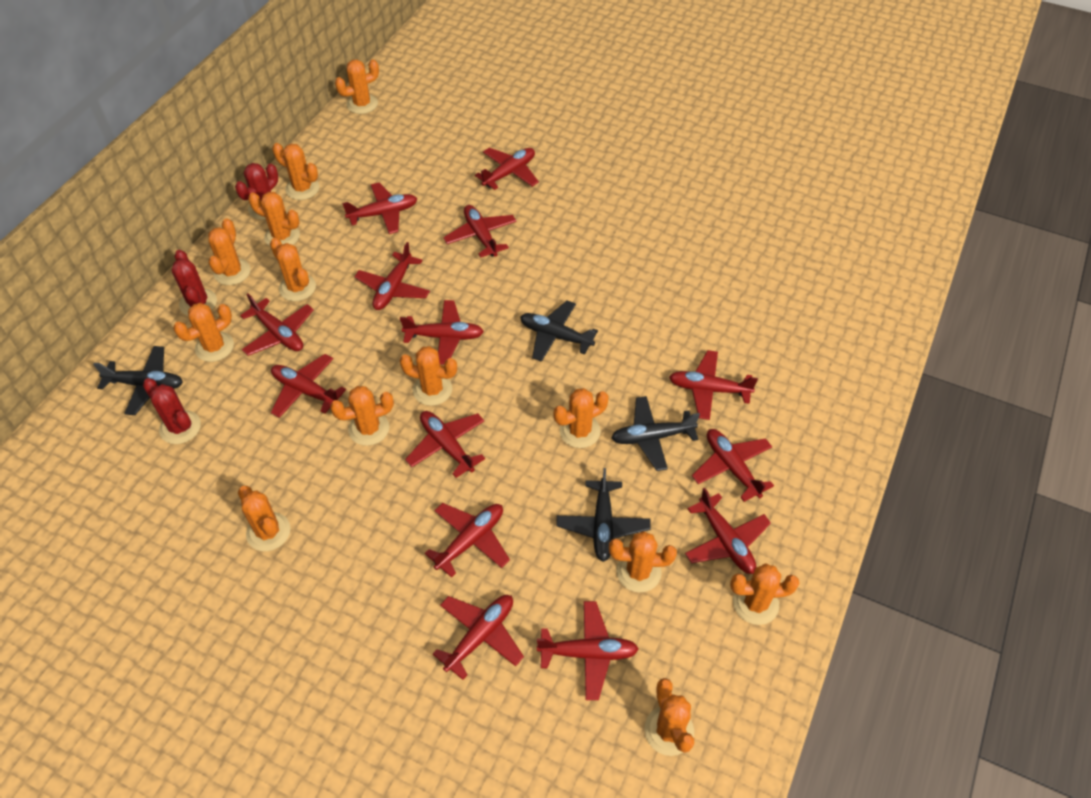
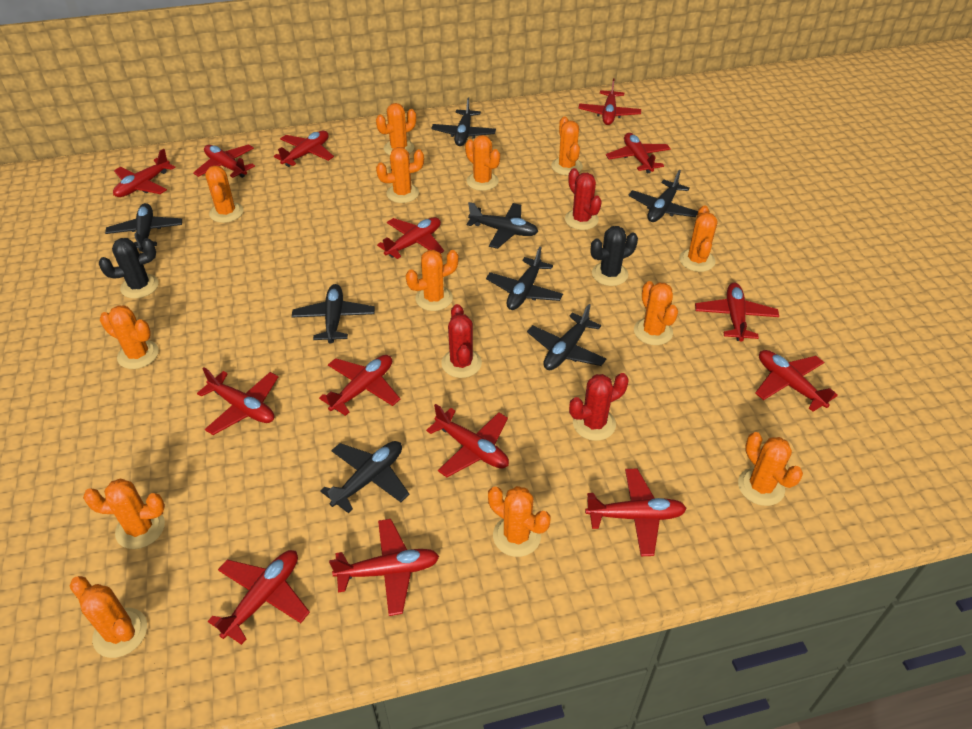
black cactus: 0 -> 2
black plane: 4 -> 8

